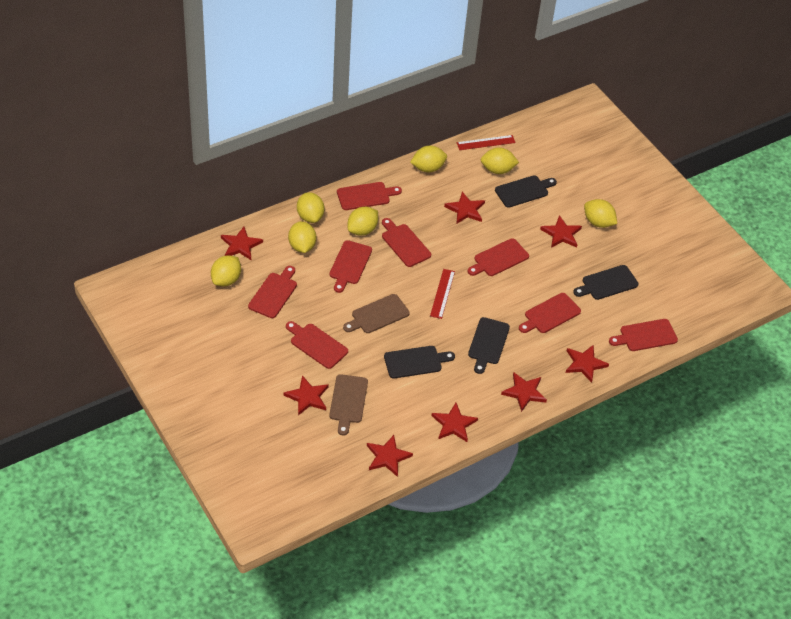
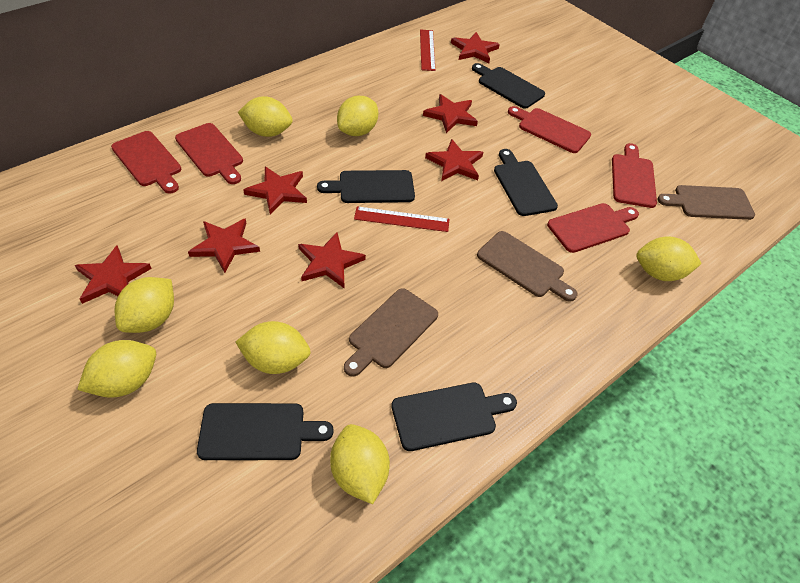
black cutting board: 4 -> 5
brown cutting board: 2 -> 3
red cutting board: 8 -> 5
red star: 8 -> 7

